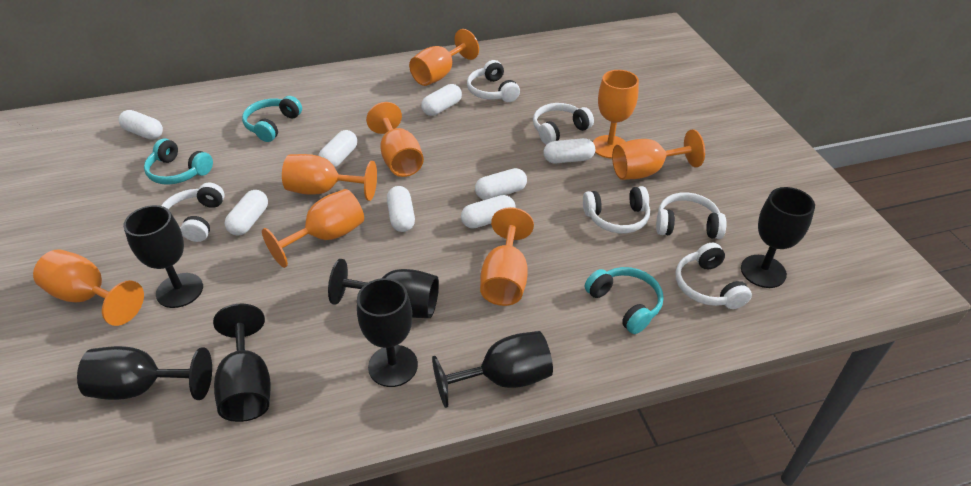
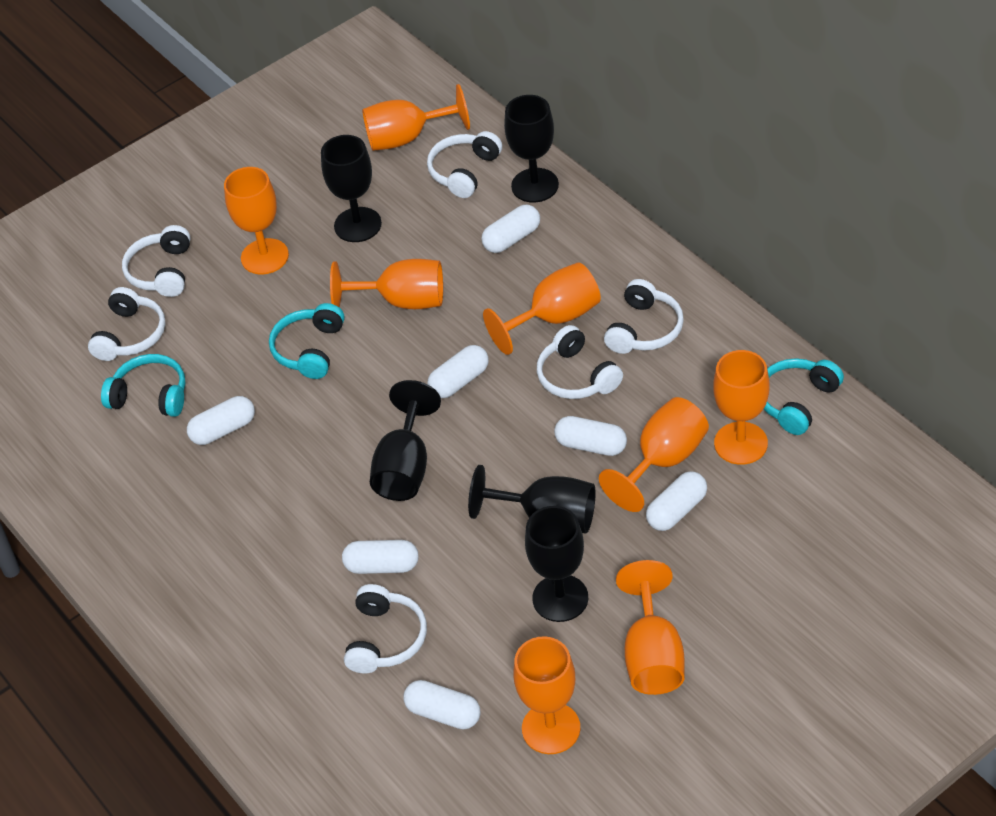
black goblet: 7 -> 5
white capsule: 8 -> 7

